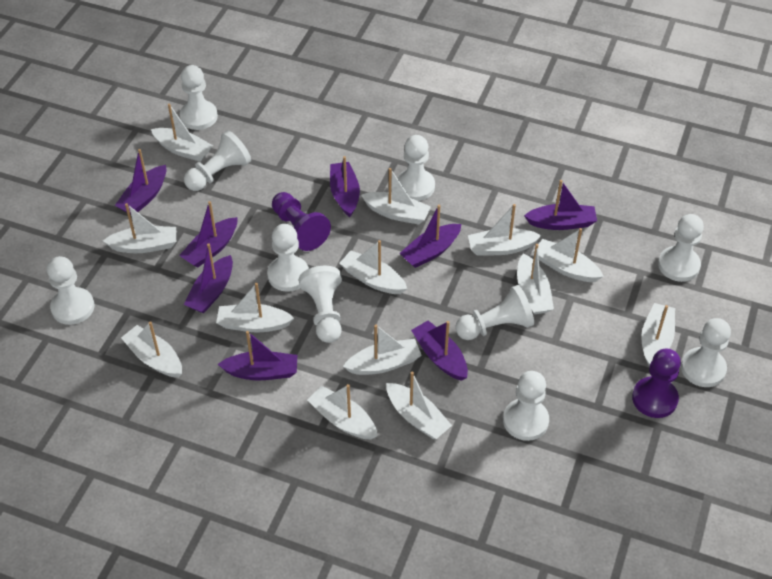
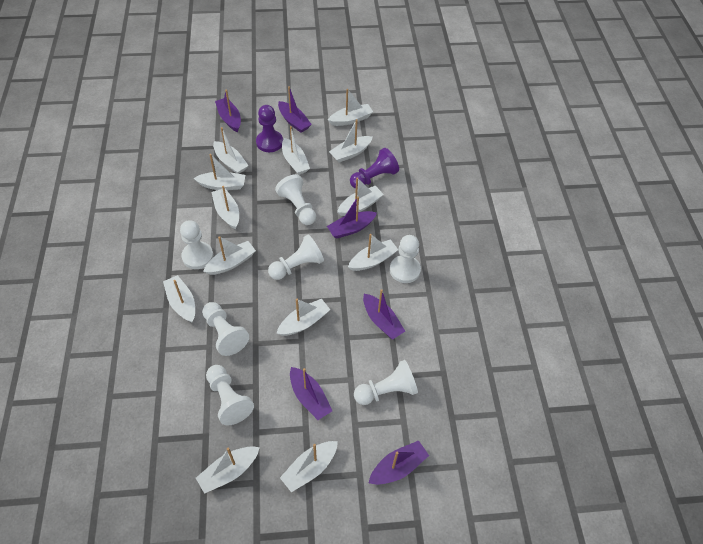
purple boat: 8 -> 6
white pawn: 10 -> 7

